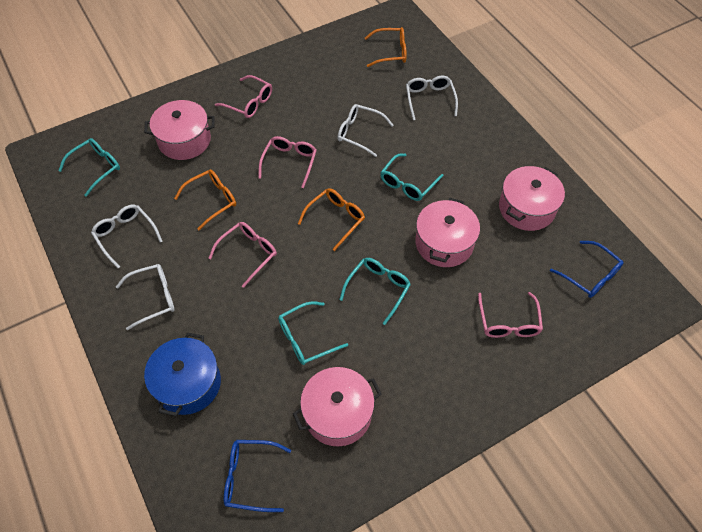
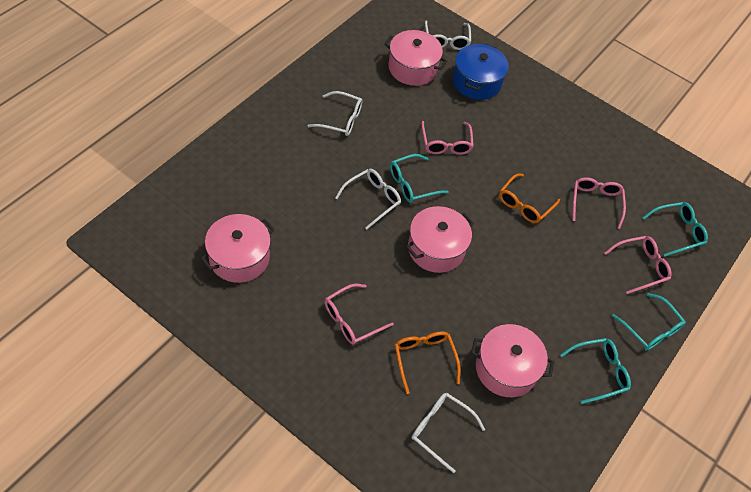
blue glasses: 2 -> 0
orange glasses: 3 -> 2

